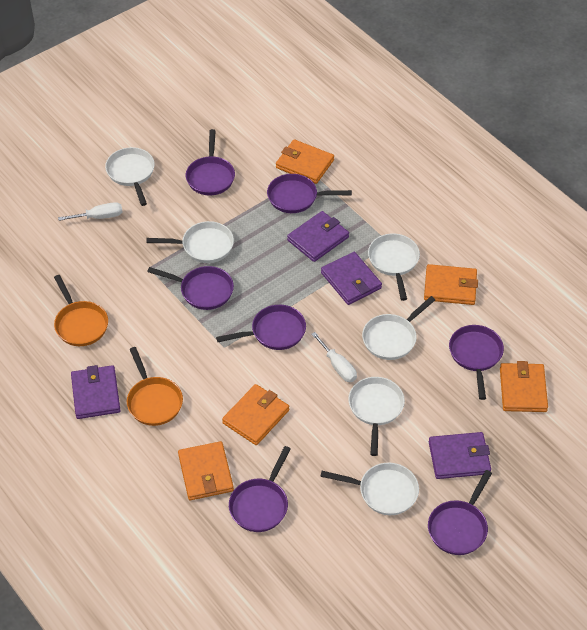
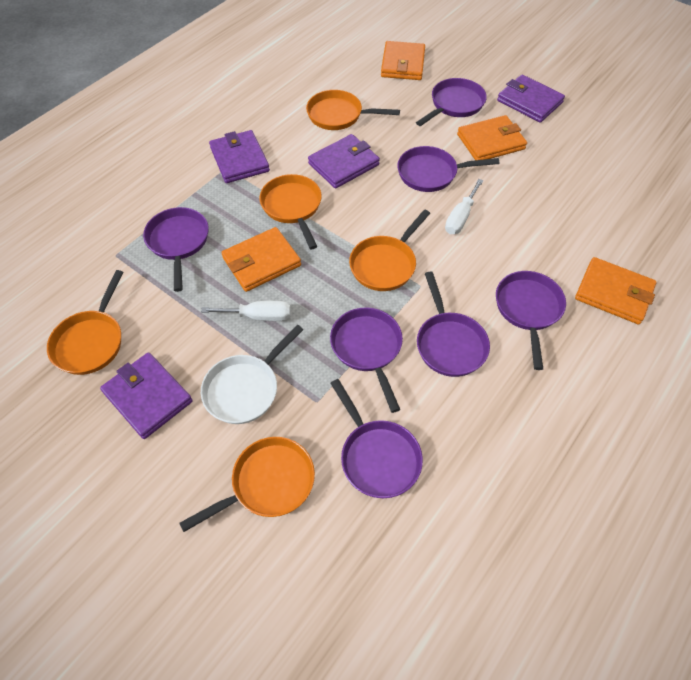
orange pan: 2 -> 5
orange wallet: 5 -> 4
white pan: 6 -> 1

